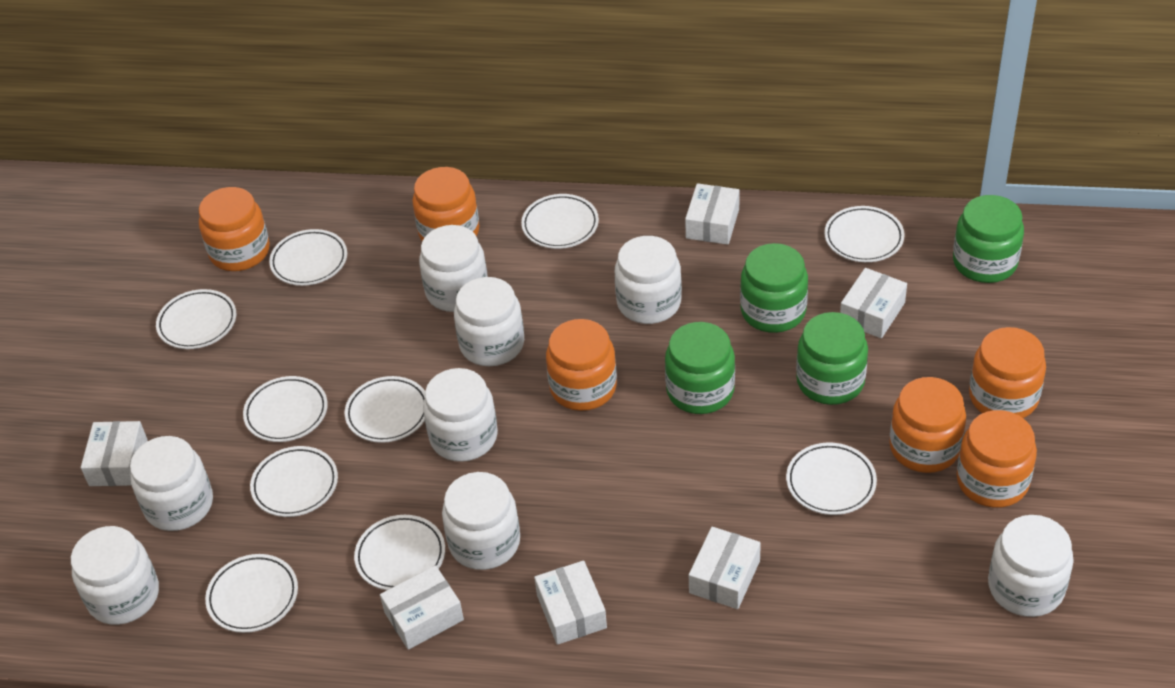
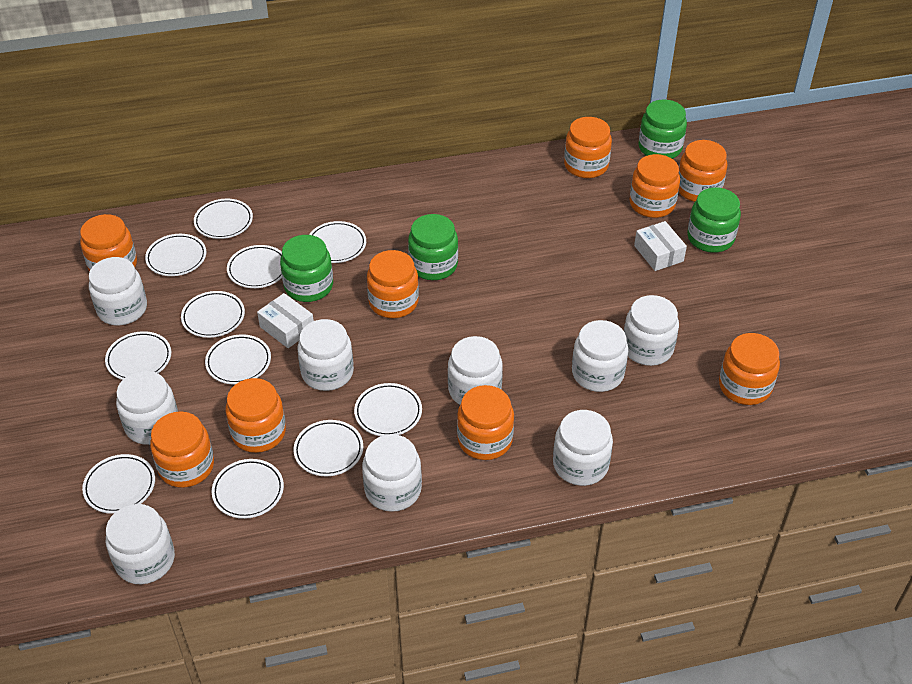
orange jar: 6 -> 9
white box: 6 -> 2
white jar: 8 -> 9
white plate: 10 -> 11

